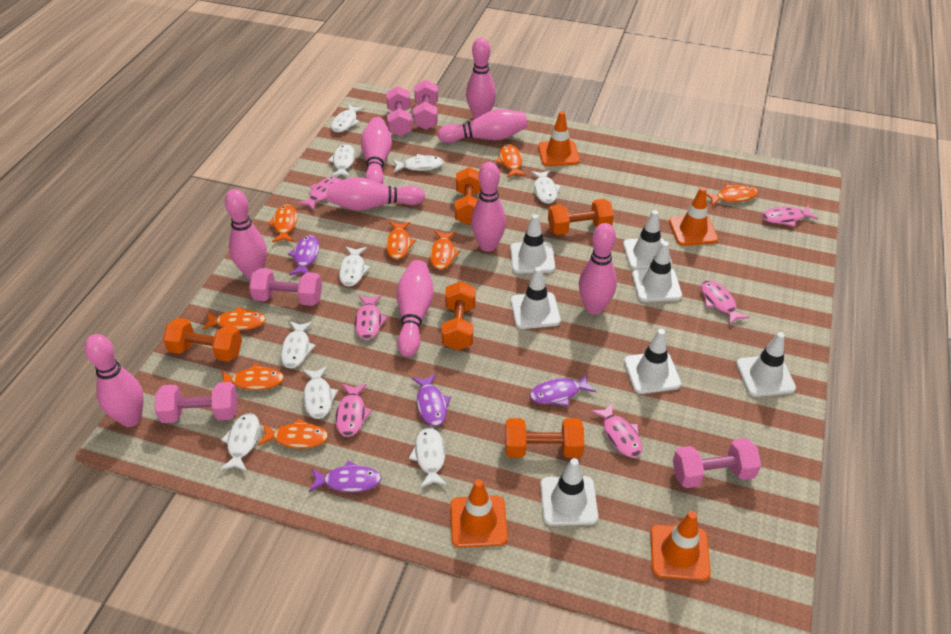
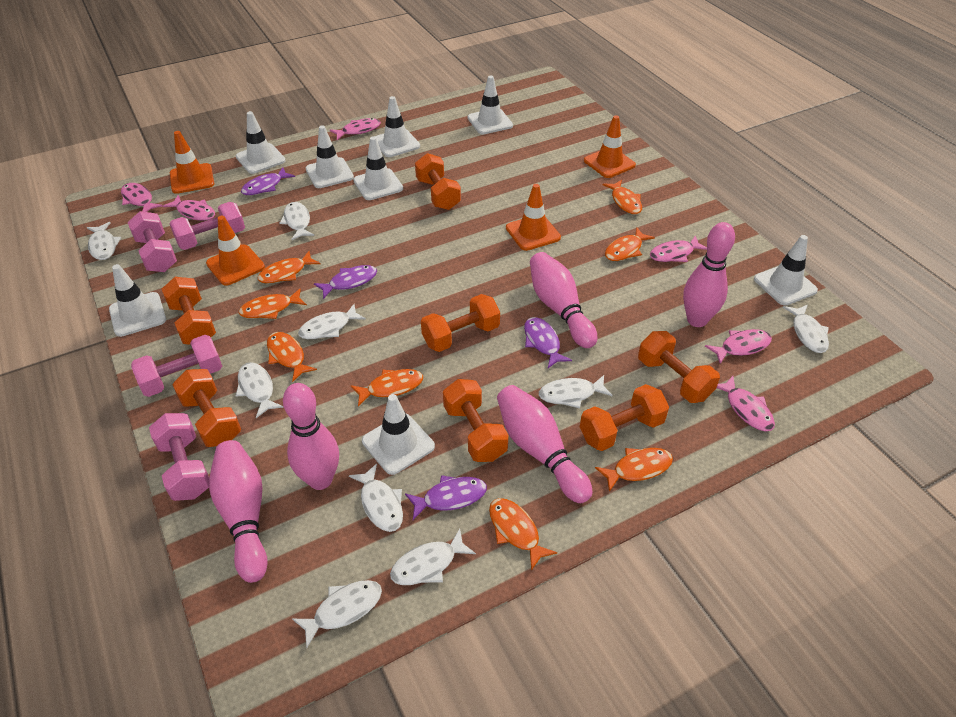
orange dumbbell: 5 -> 7
pink bowling pin: 9 -> 5
pink dumbbell: 5 -> 4
white traffic cone: 7 -> 8

